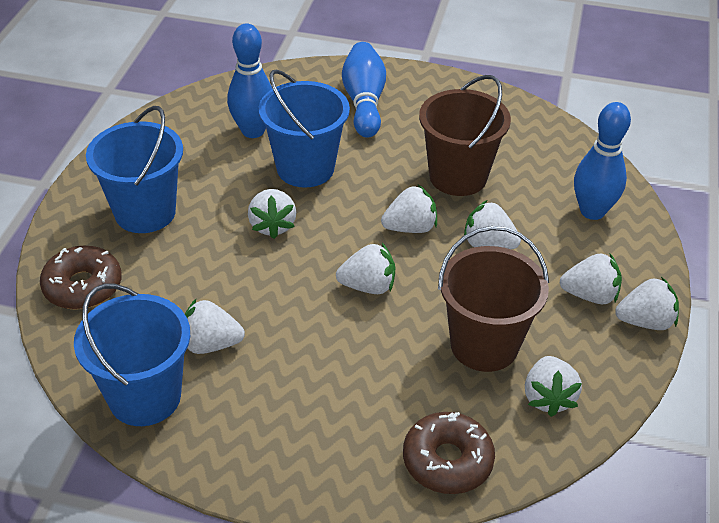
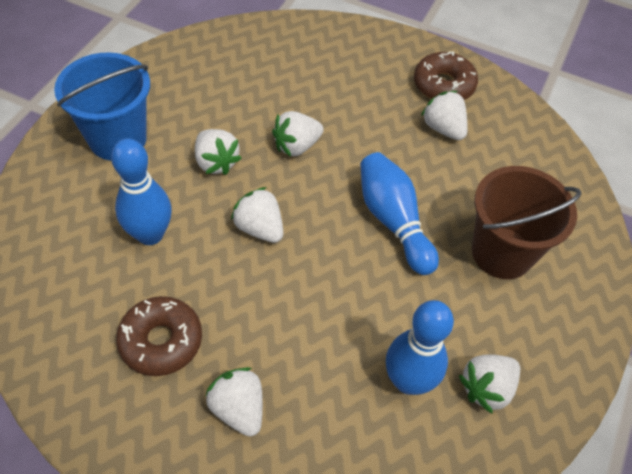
blue bucket: 3 -> 1
brown bucket: 2 -> 1
white strawberry: 8 -> 6

